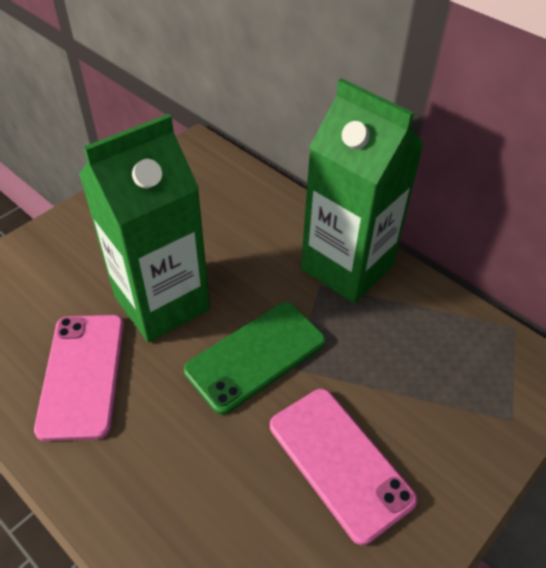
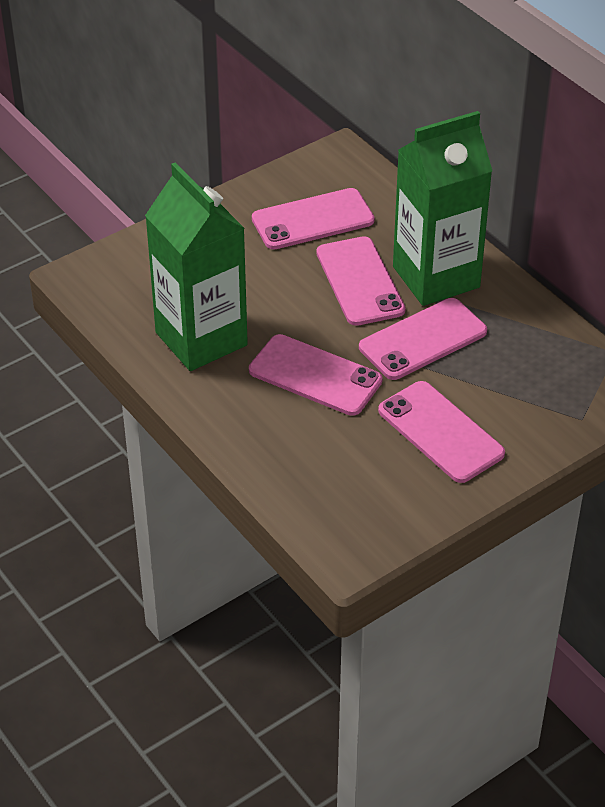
green phone: 1 -> 0
pink phone: 2 -> 5

